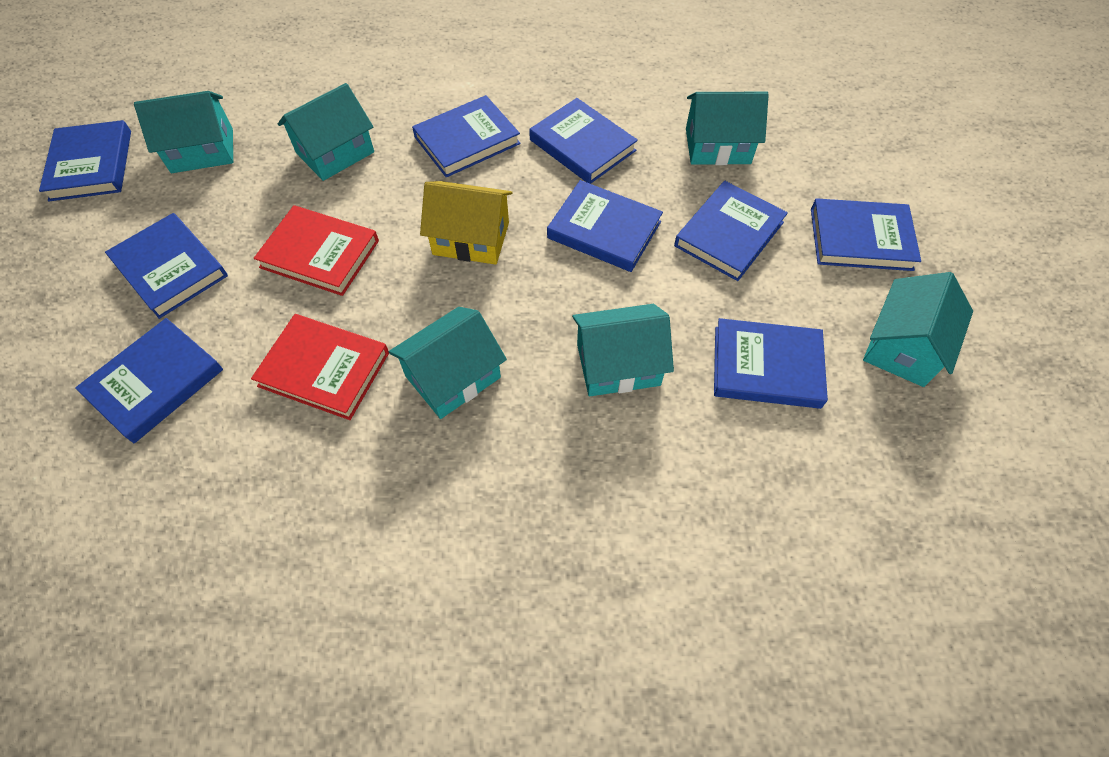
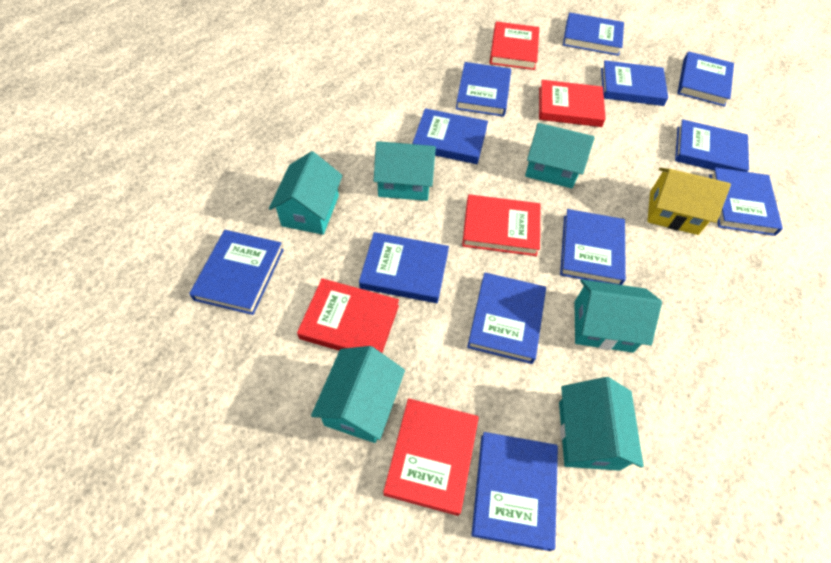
blue book: 9 -> 12
red book: 2 -> 5

